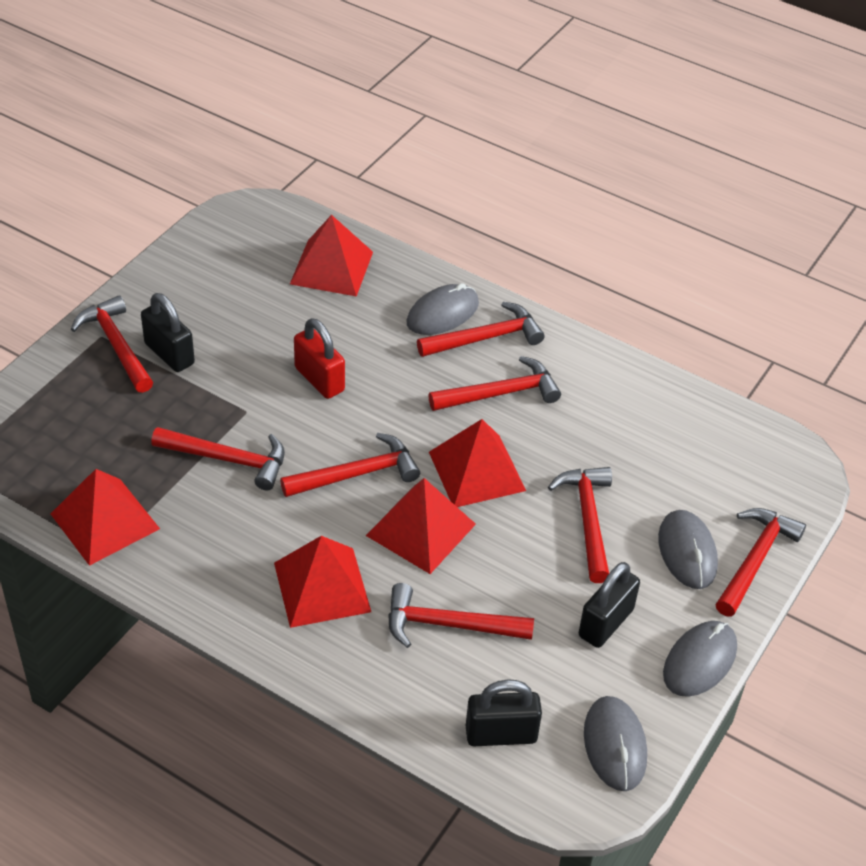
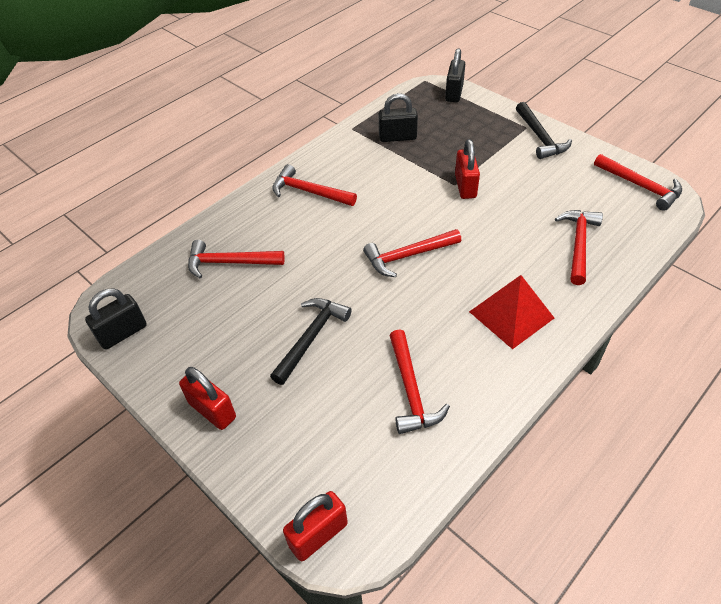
black hammer: 0 -> 2
grey mouse: 4 -> 0
red hammer: 8 -> 6
red padlock: 1 -> 3
red pyramid: 5 -> 1

